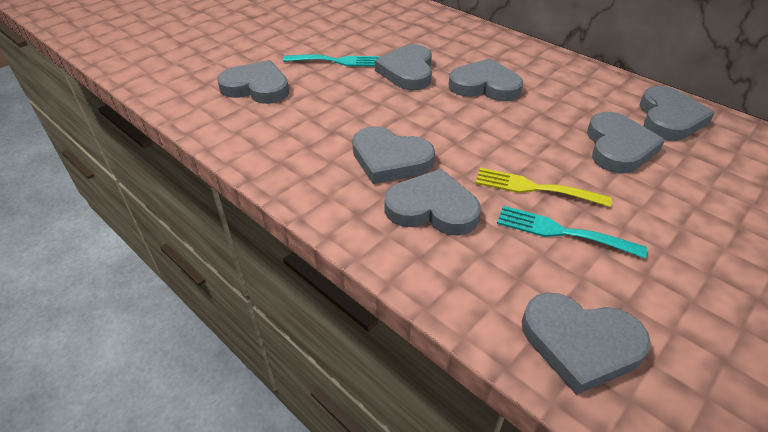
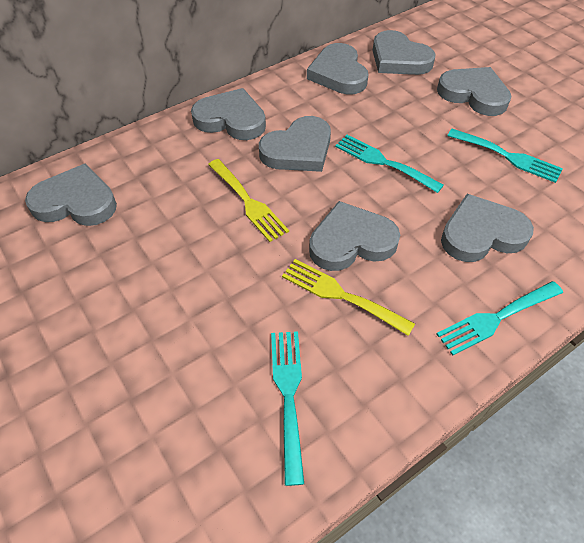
turquoise fork: 2 -> 4
yellow fork: 1 -> 2

